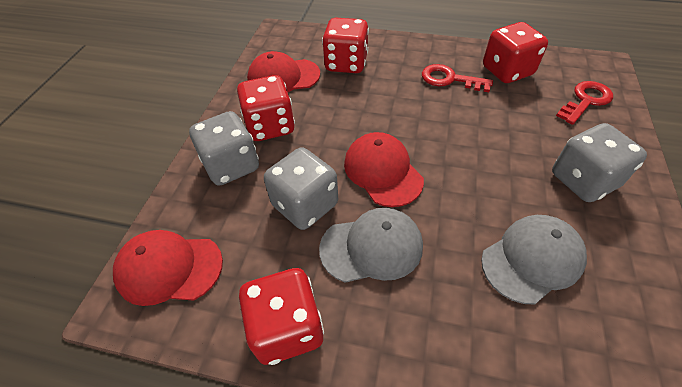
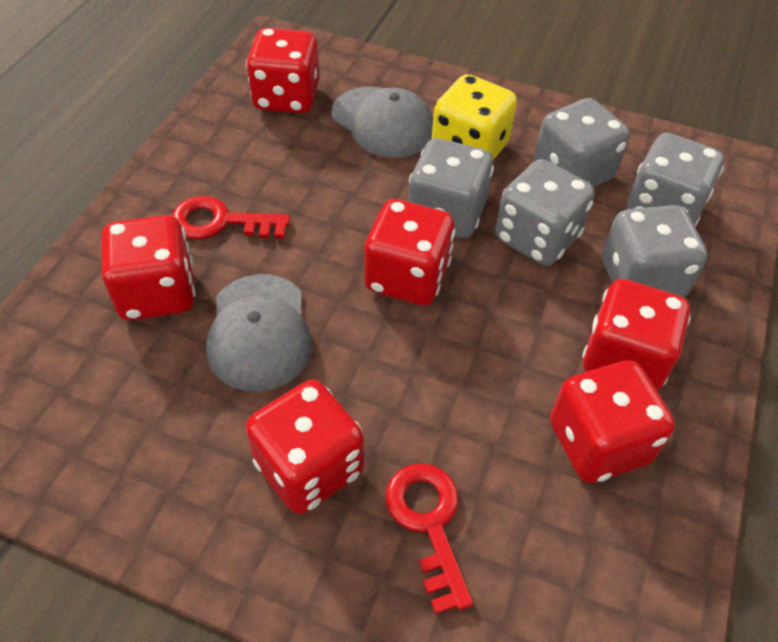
grey dice: 3 -> 5
red cap: 3 -> 0
red dice: 4 -> 6
yellow dice: 0 -> 1

